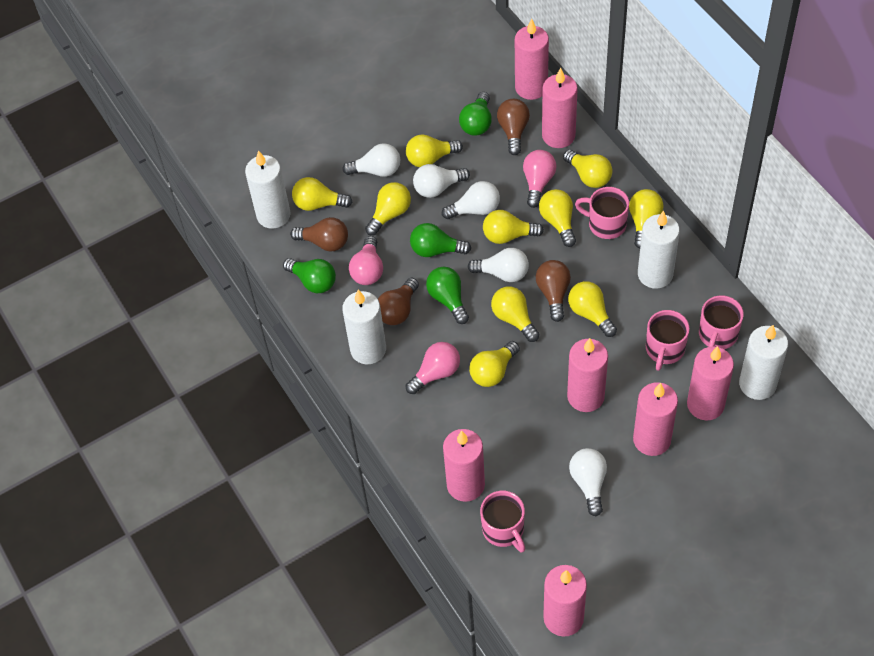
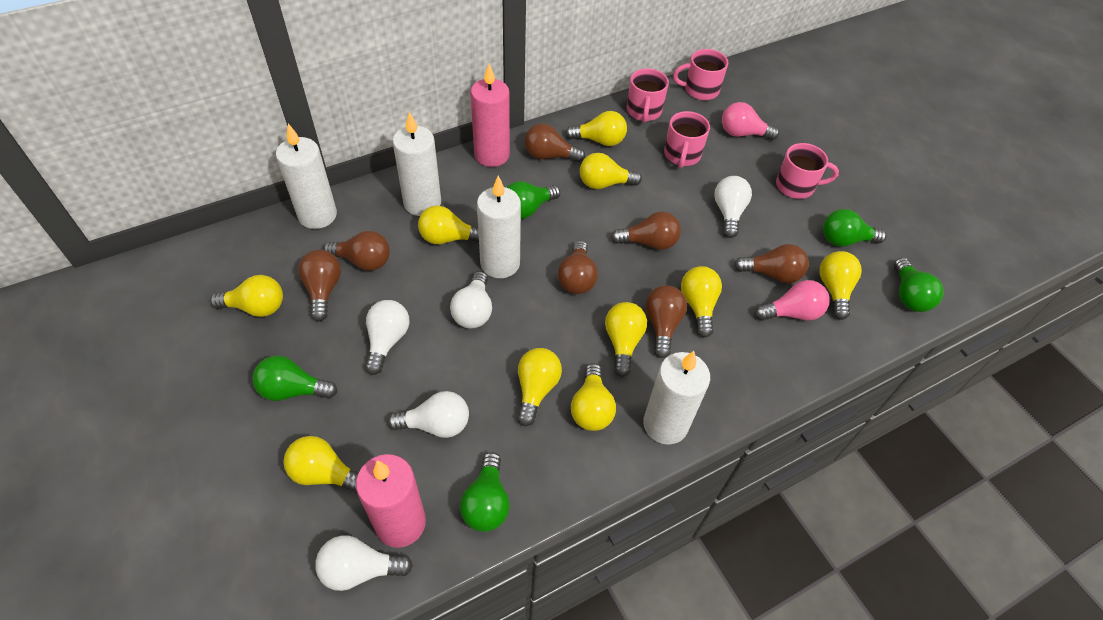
brown light bulb: 4 -> 7
green light bulb: 4 -> 5
pink candle: 7 -> 2
pink light bulb: 3 -> 2

